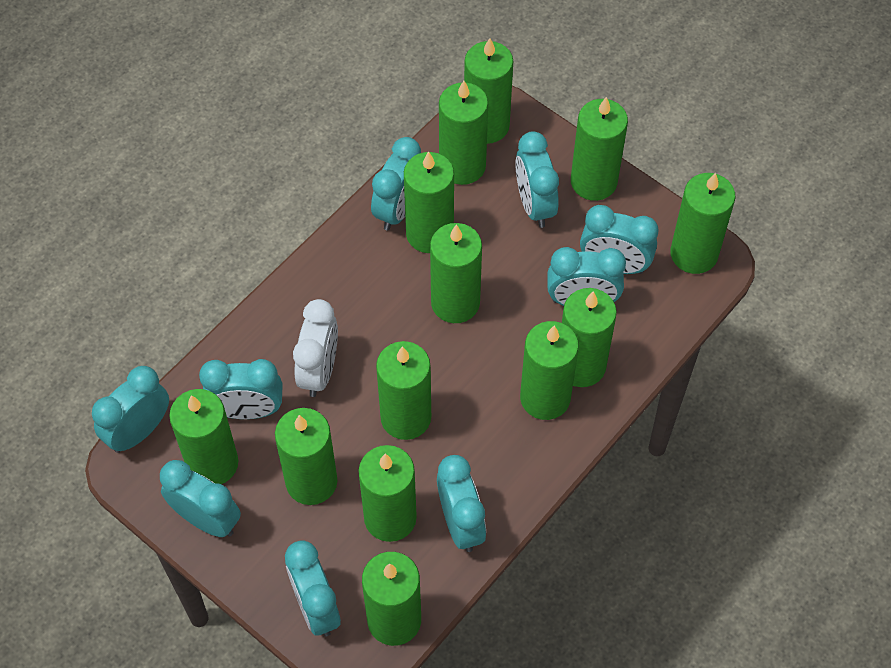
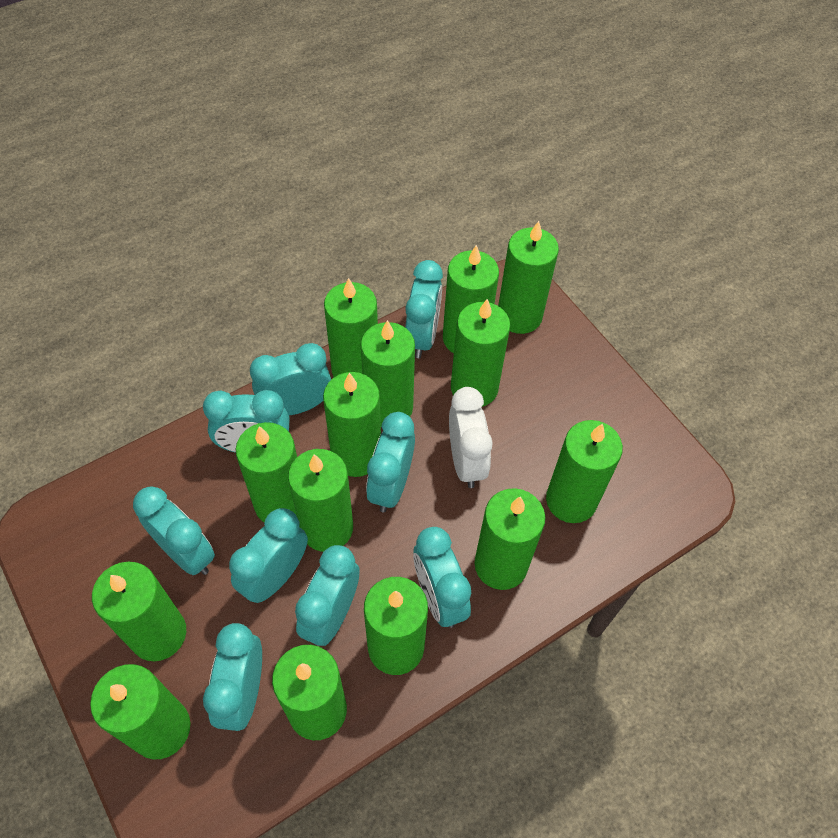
green candle: 13 -> 14

